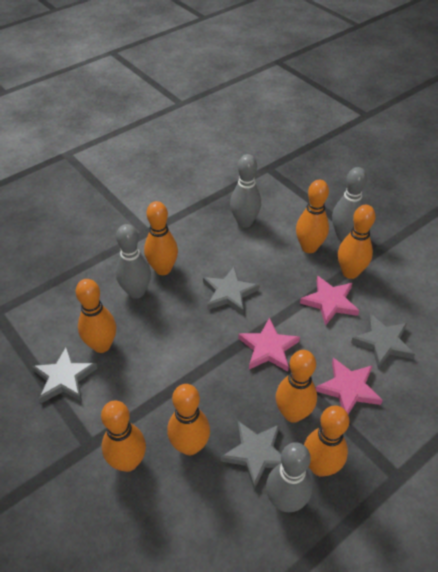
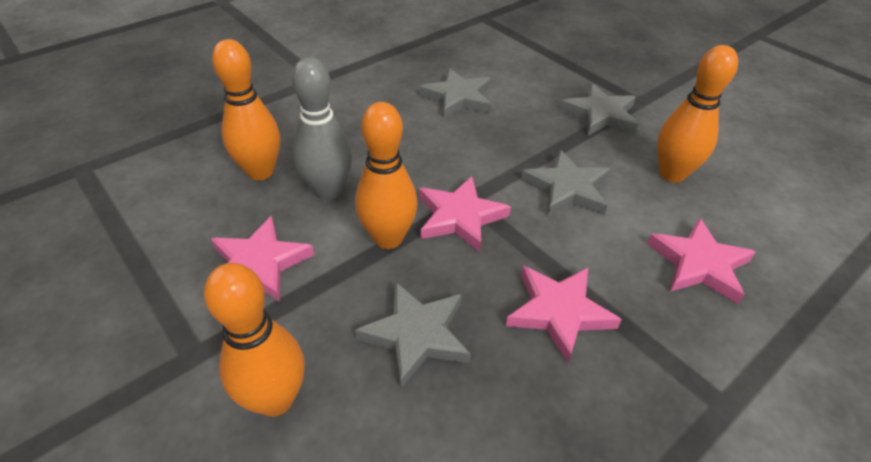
grey bowling pin: 4 -> 1
orange bowling pin: 8 -> 4
pink star: 3 -> 4

